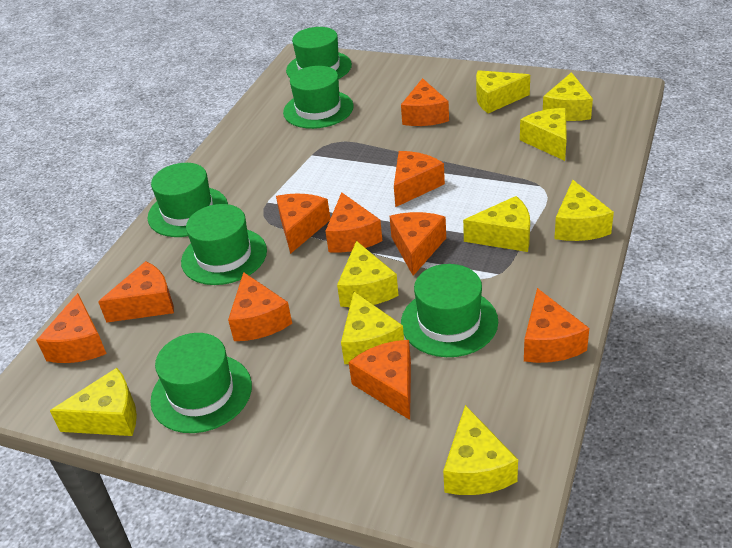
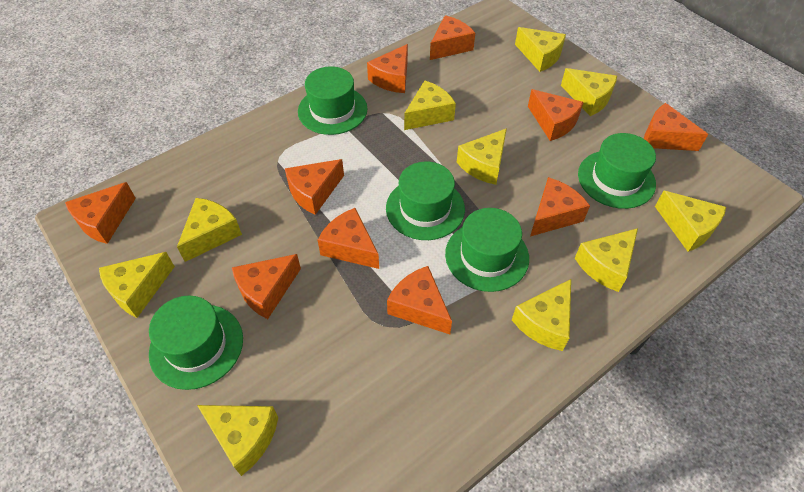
green hat: 6 -> 5
yellow cheese: 9 -> 10

